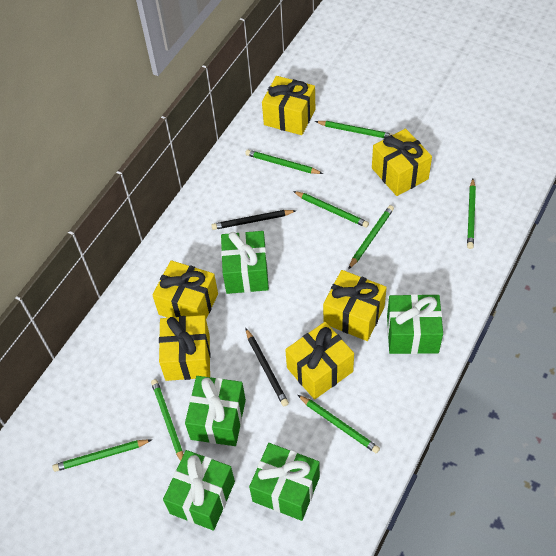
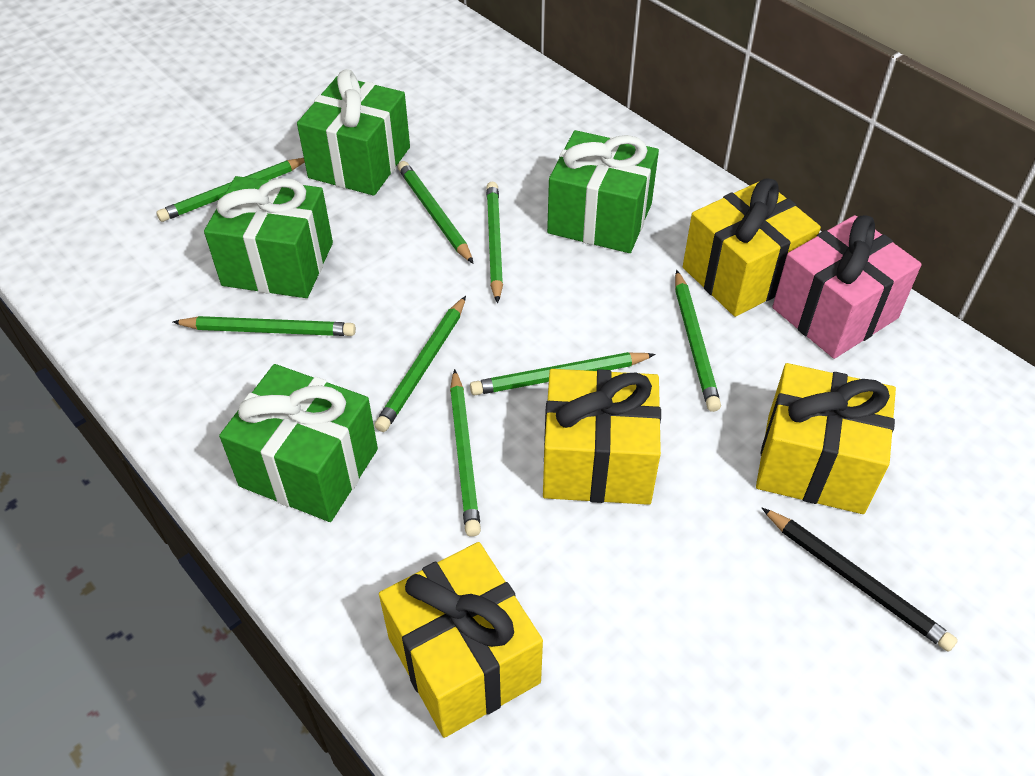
black pencil: 2 -> 1
green gift: 5 -> 4
pink gift: 0 -> 1
yellow gift: 6 -> 4

